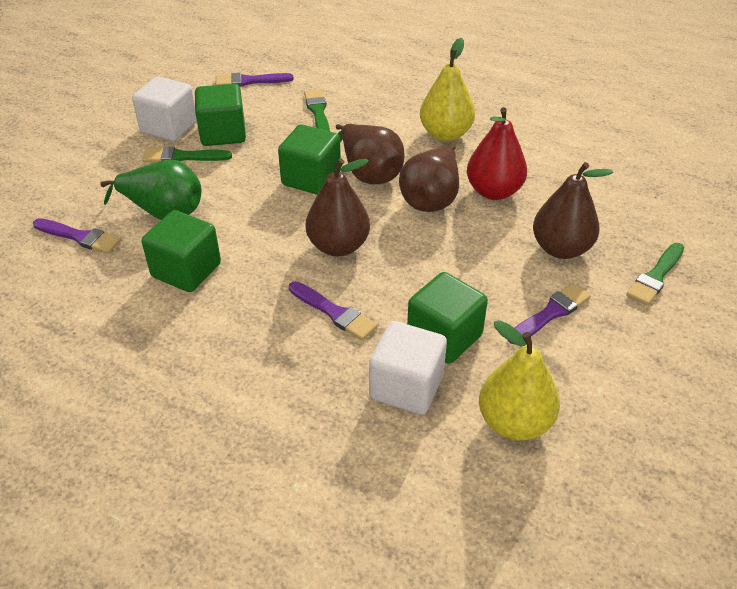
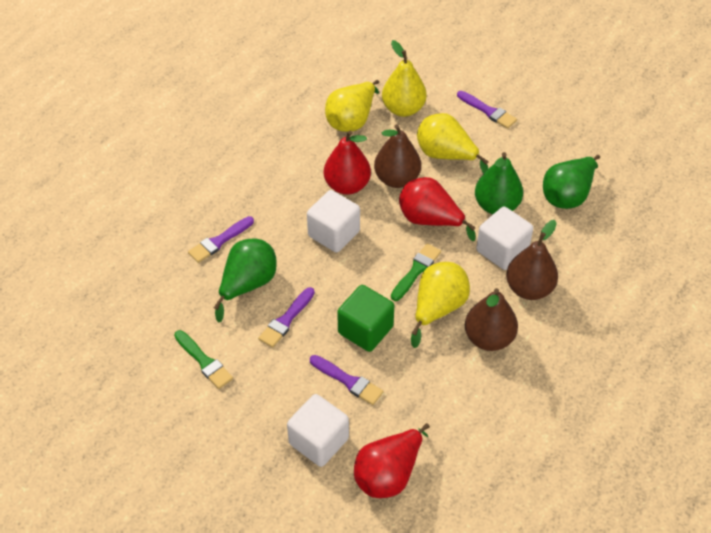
brown pear: 4 -> 3
green brush: 3 -> 2
green cube: 4 -> 1
green pear: 1 -> 3
red pear: 1 -> 3
white cube: 2 -> 3
yellow pear: 2 -> 4

